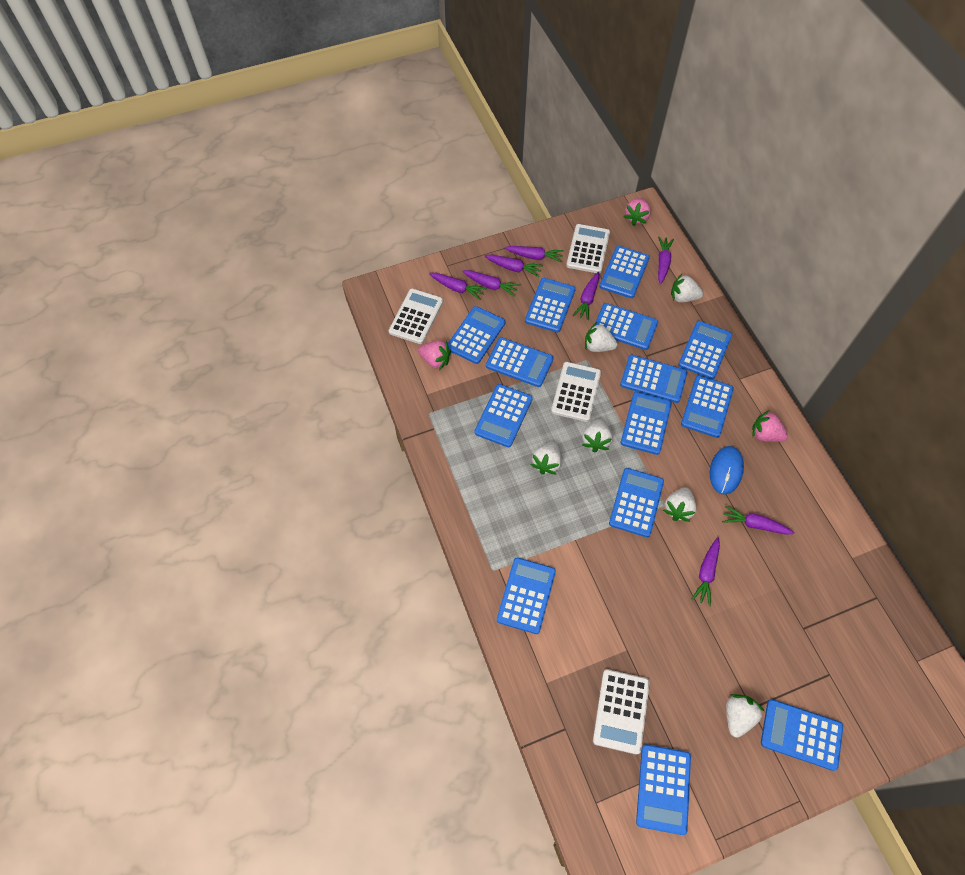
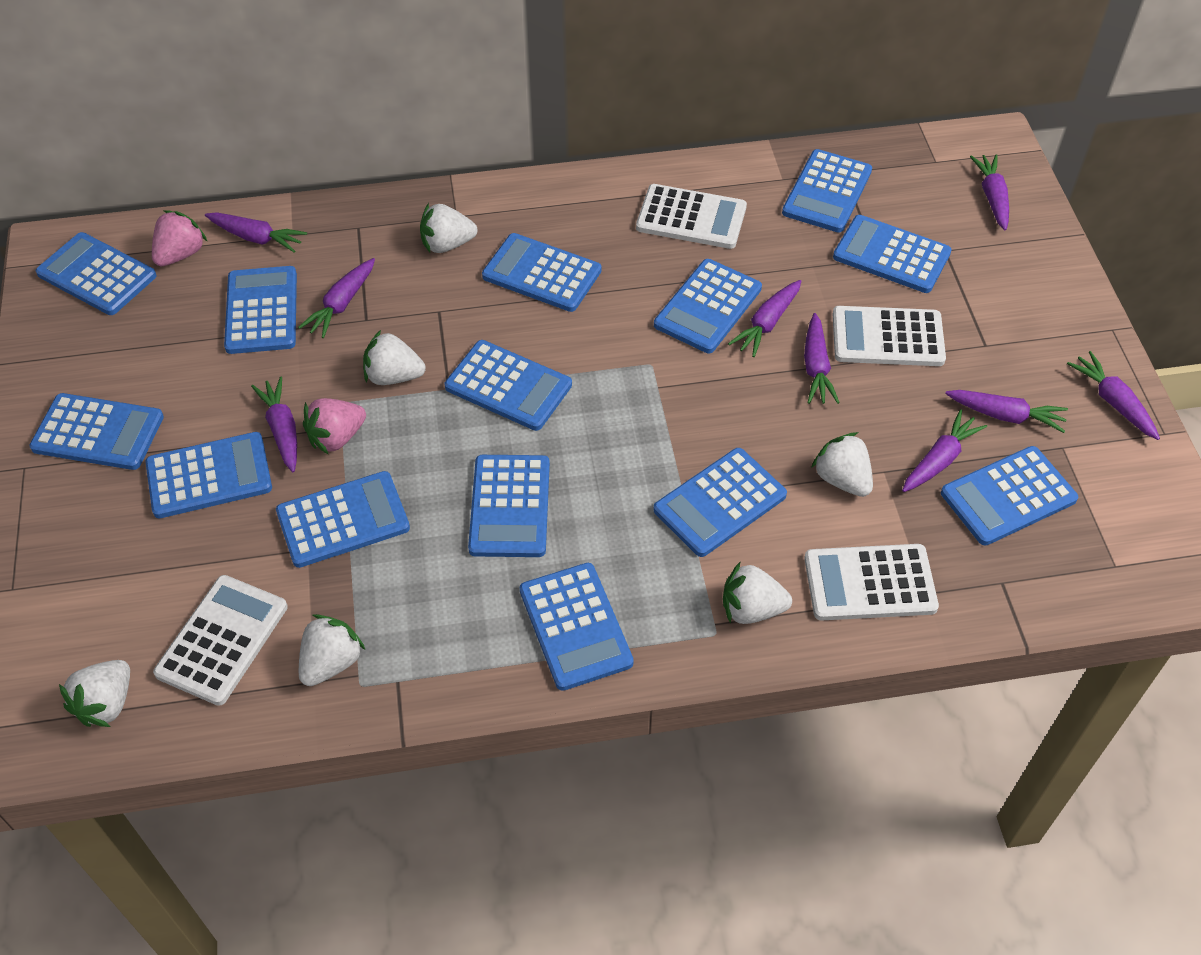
blue mouse: 1 -> 0
pink strawberry: 3 -> 2
purple carrot: 8 -> 9

